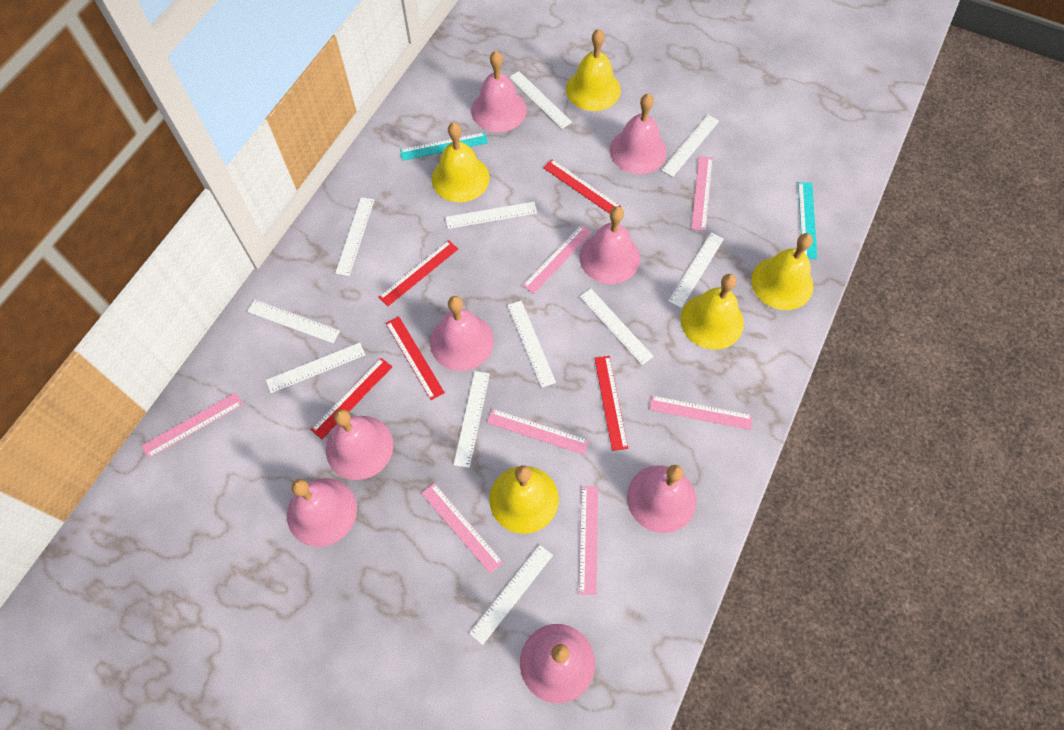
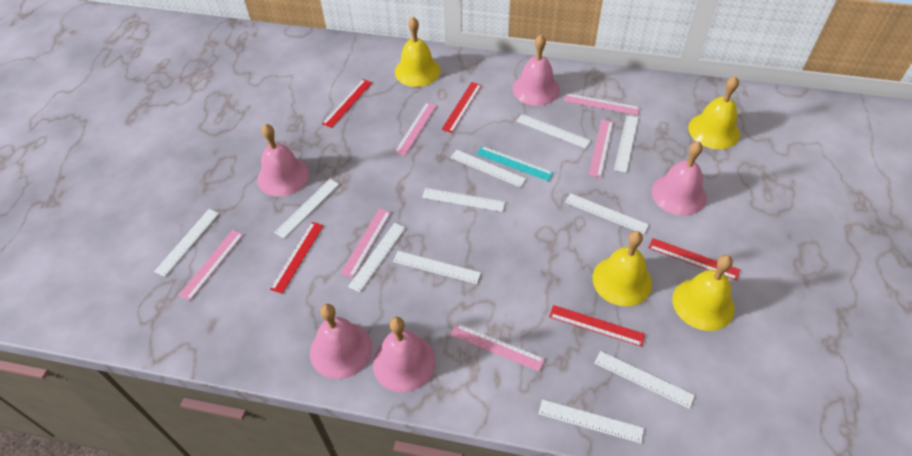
pink bell: 8 -> 5
pink ruler: 7 -> 6
turquoise ruler: 2 -> 1
yellow bell: 5 -> 4

